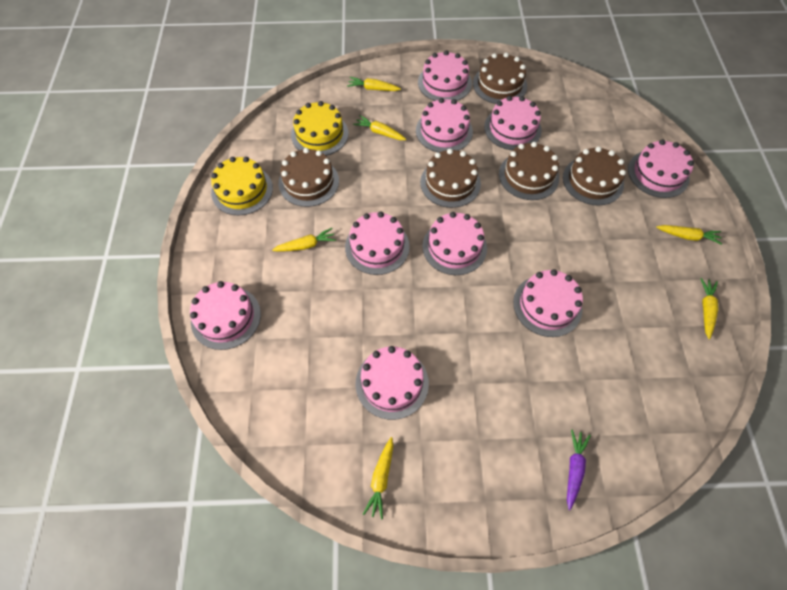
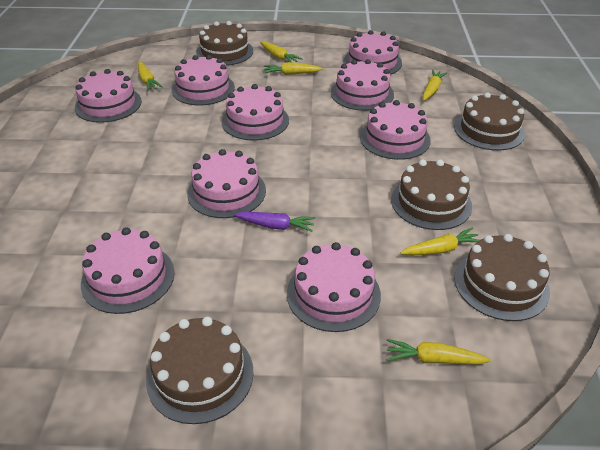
yellow cake: 2 -> 0

